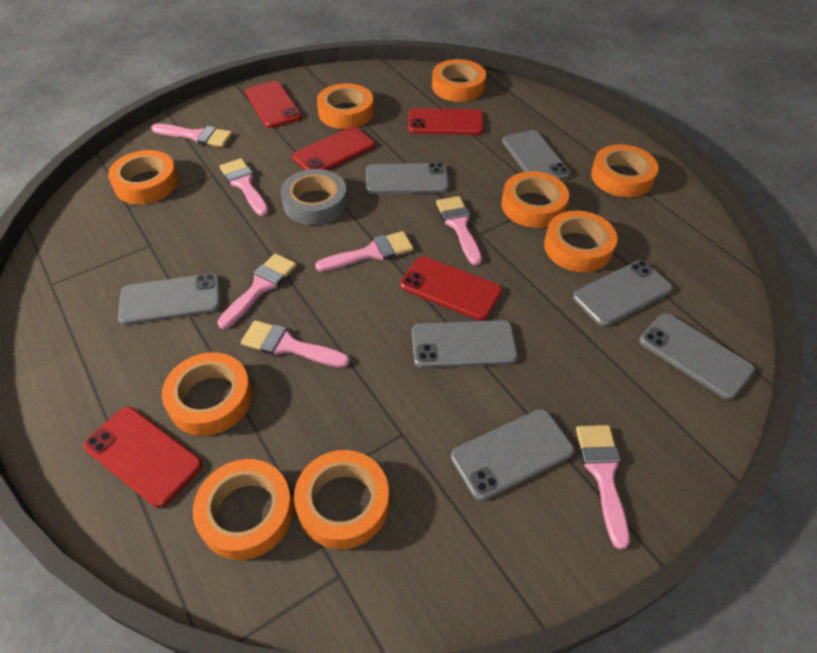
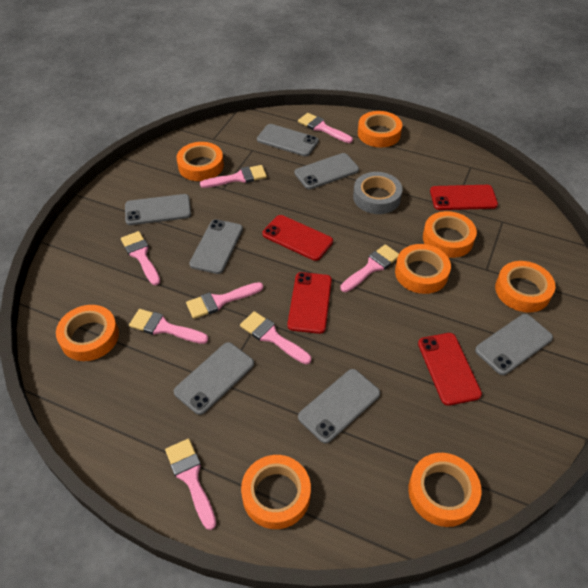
orange tape: 9 -> 8
pink brush: 7 -> 8
red phone: 5 -> 4

